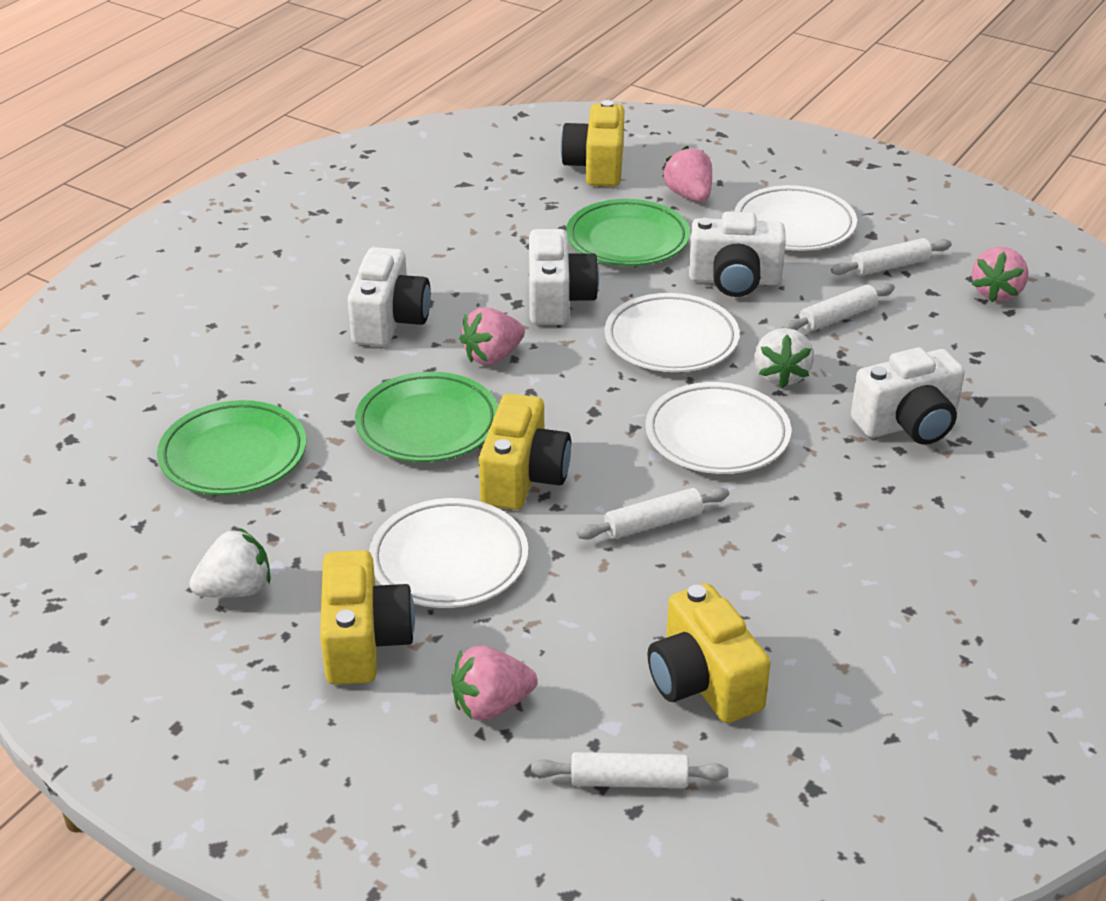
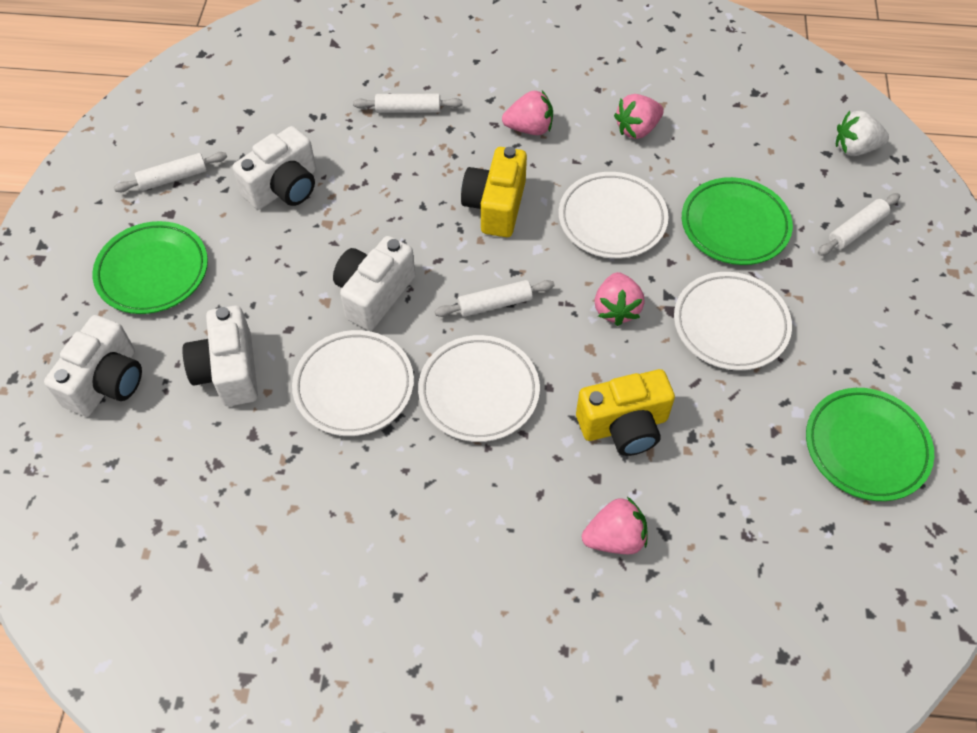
white strawberry: 2 -> 1
yellow camera: 4 -> 2

